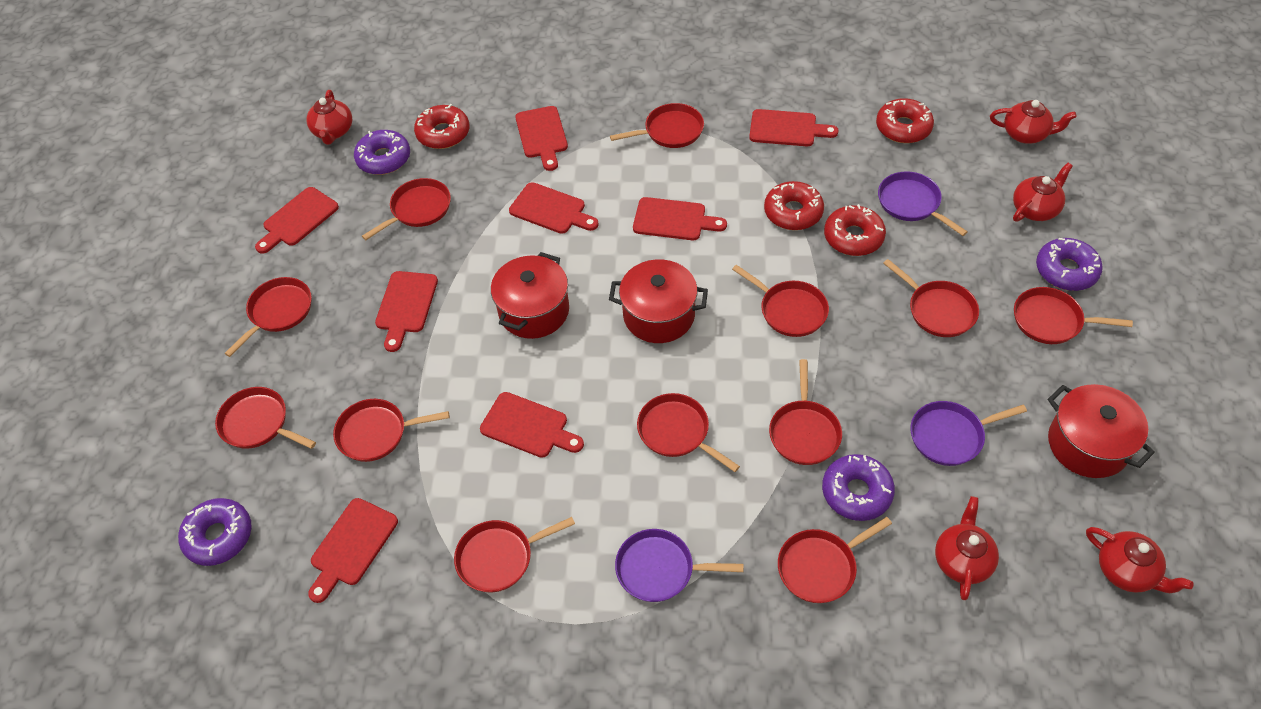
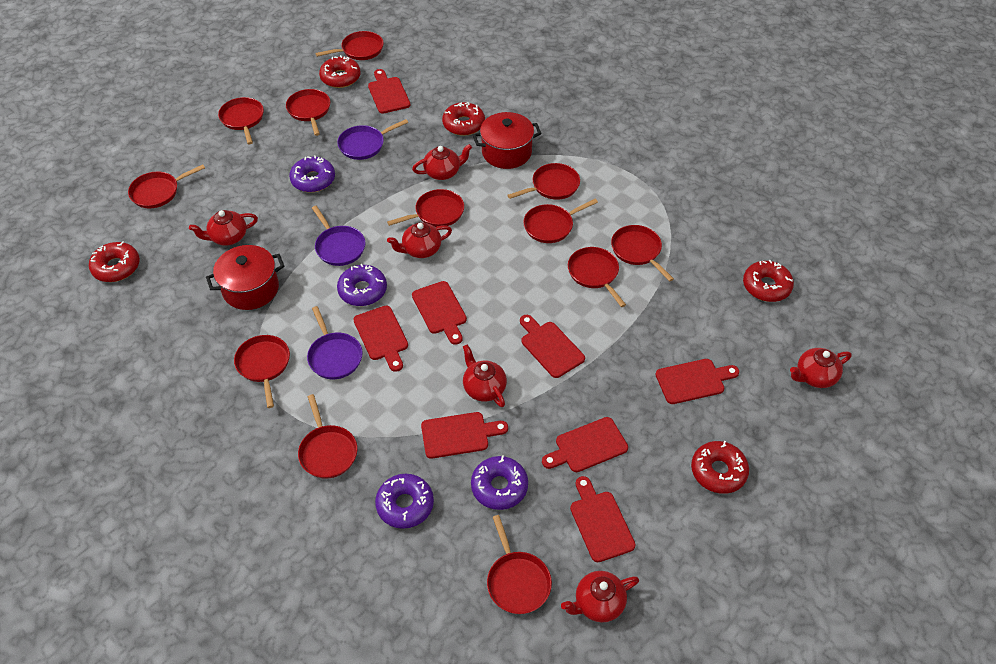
red donut: 4 -> 5
red pot: 3 -> 2
red teapot: 5 -> 6

